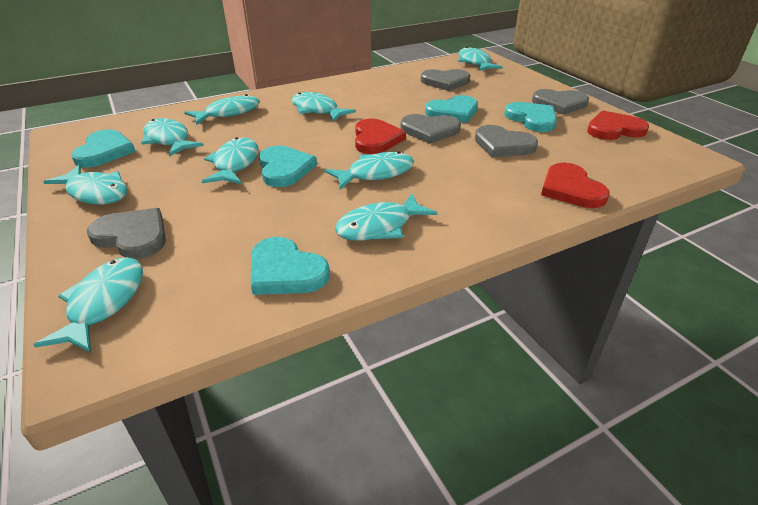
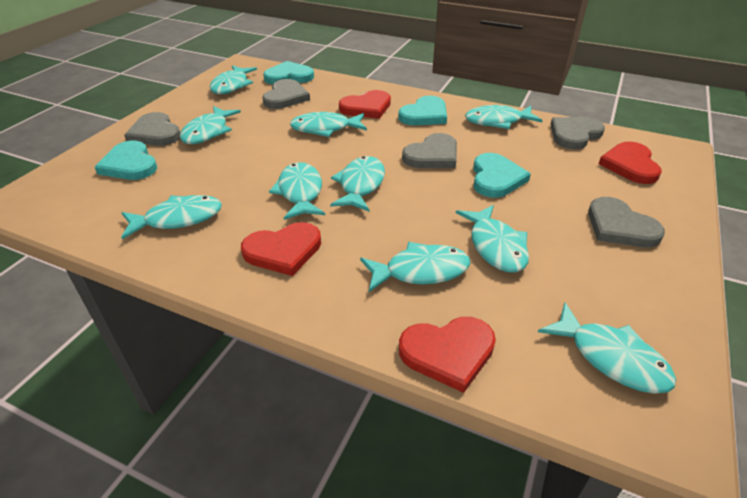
red heart: 3 -> 4
turquoise fish: 9 -> 10
turquoise heart: 5 -> 4

